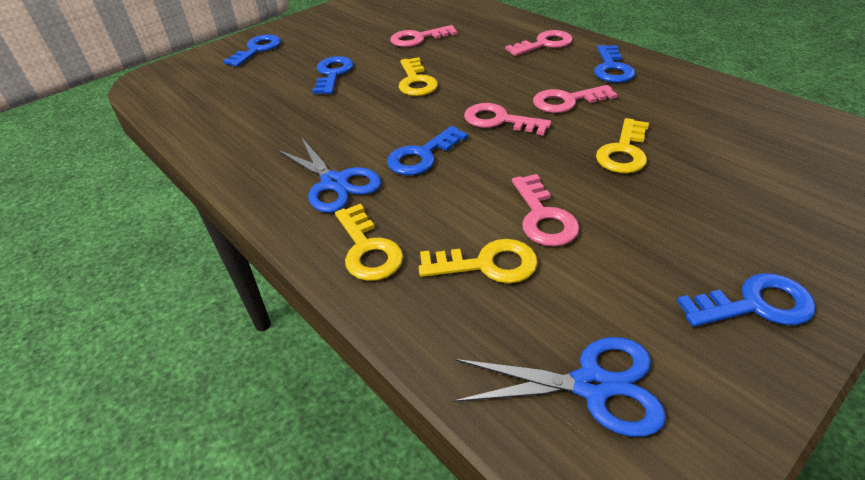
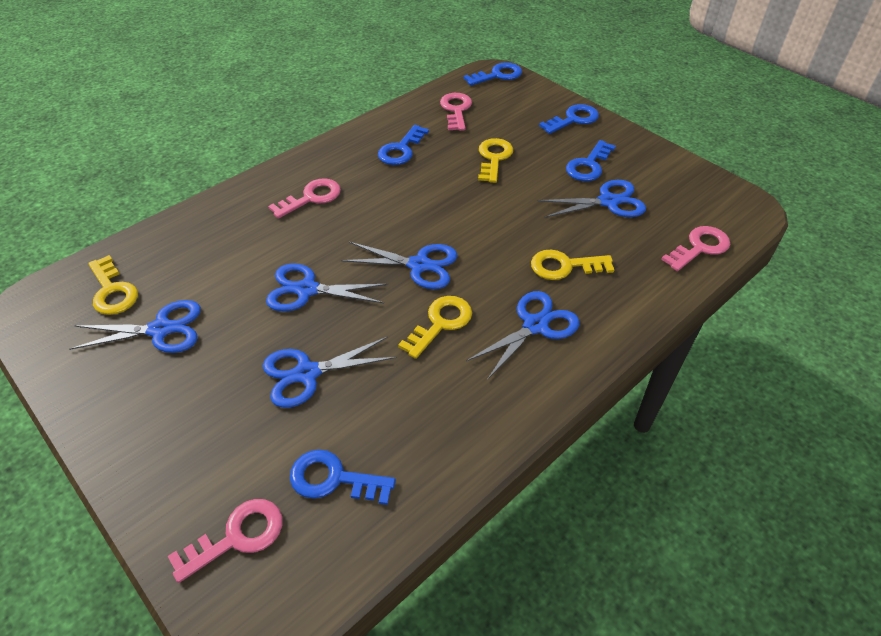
blue scissors: 2 -> 6
pink key: 5 -> 4

